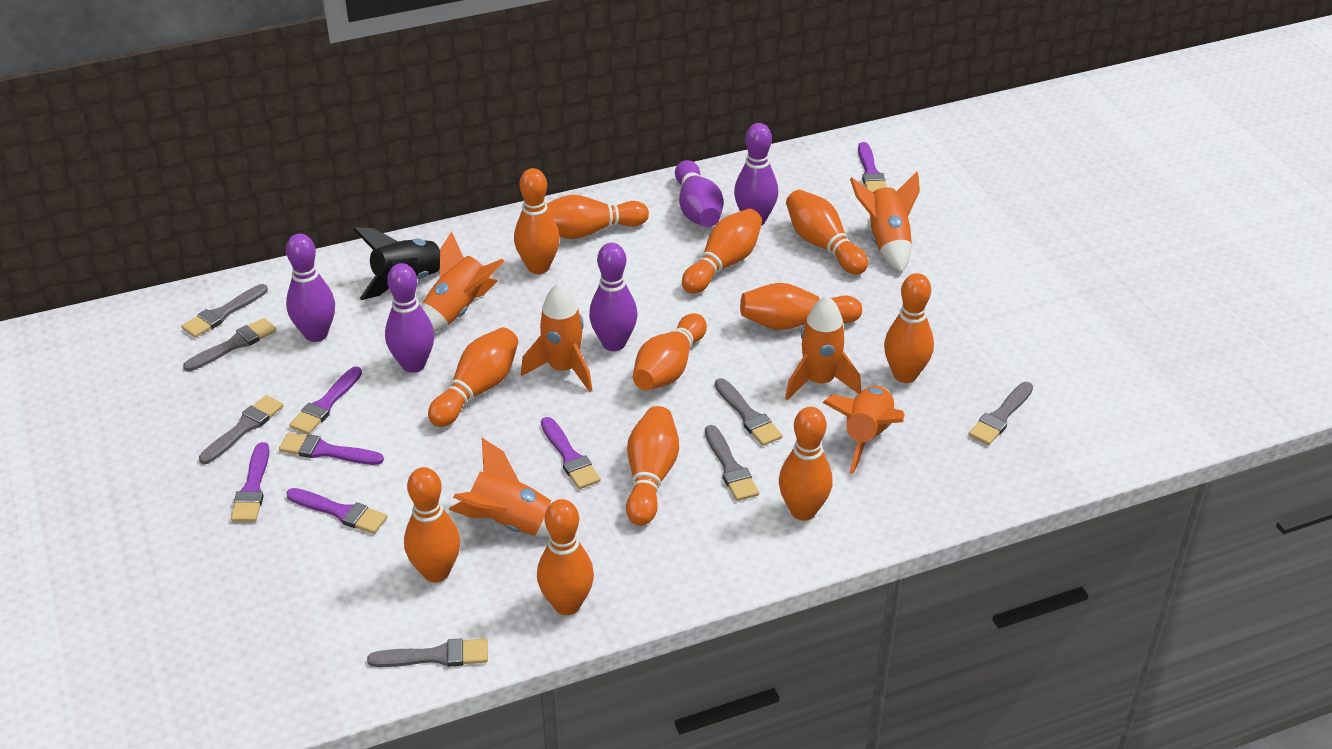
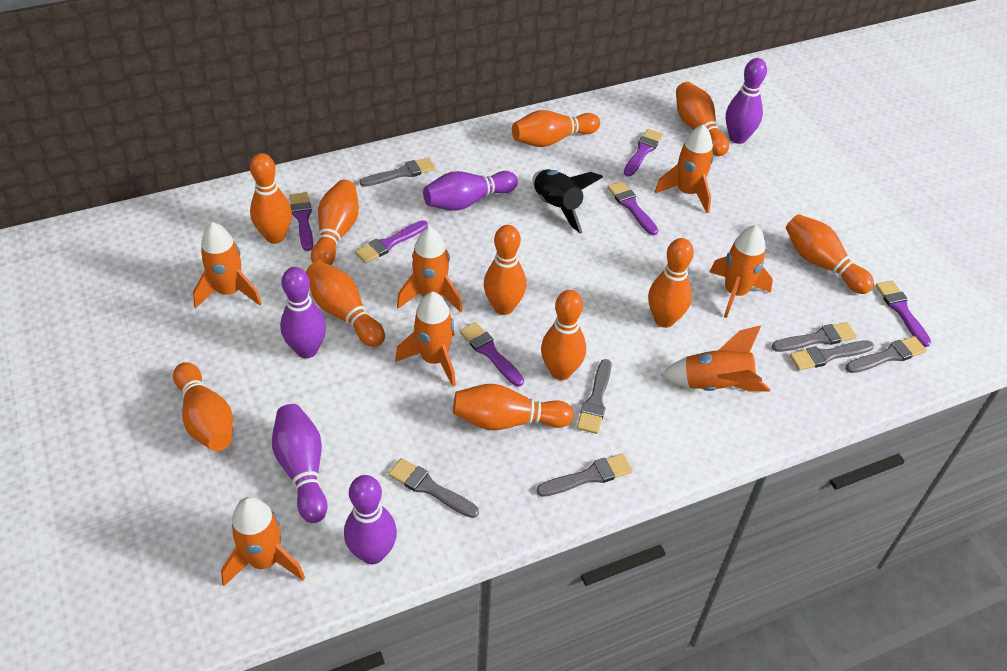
orange bowling pin: 12 -> 11
orange rocket: 6 -> 7

